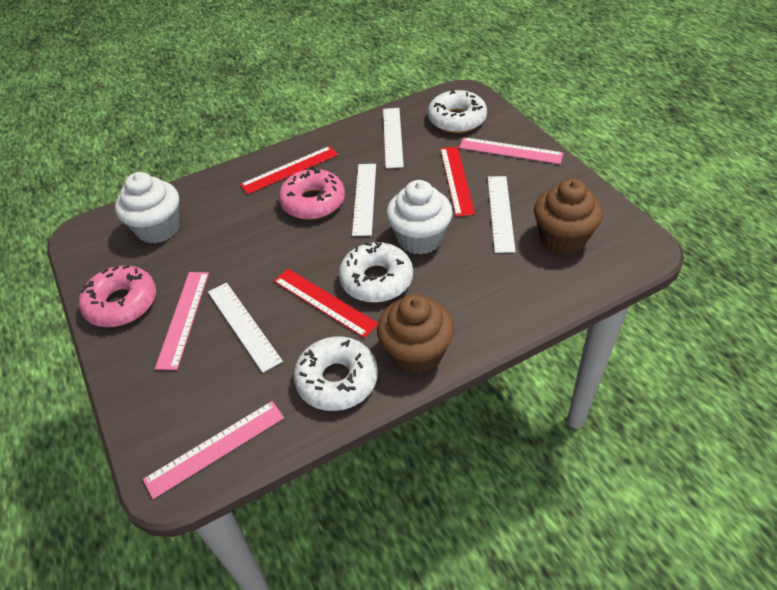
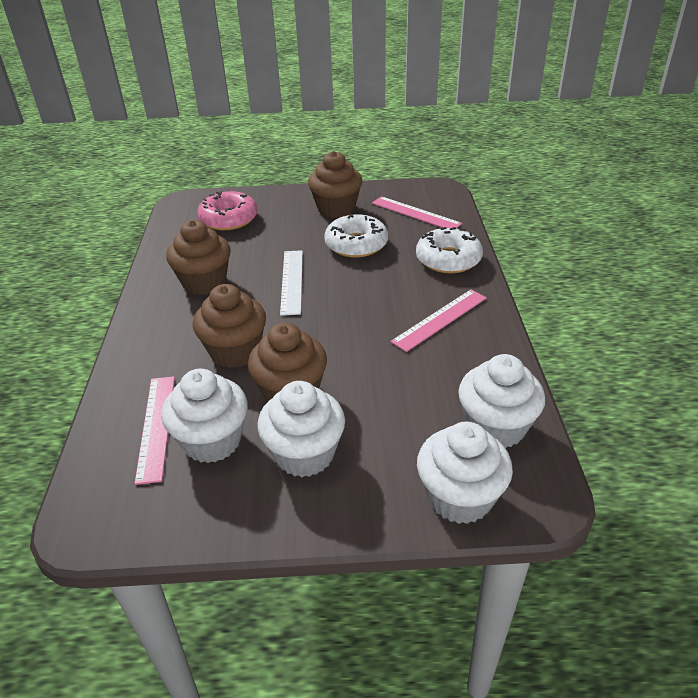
brown cupcake: 2 -> 4
pink donut: 2 -> 1
red ruler: 3 -> 0
white cupcake: 2 -> 4
white donut: 3 -> 2
white ruler: 4 -> 1

